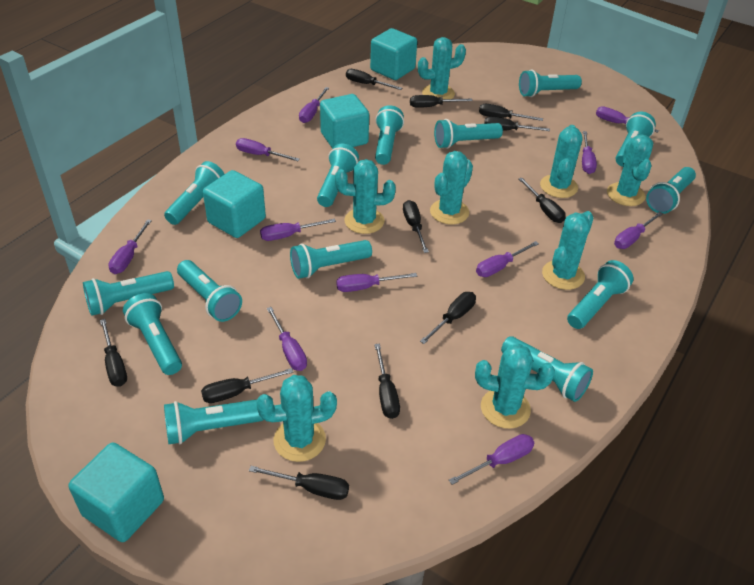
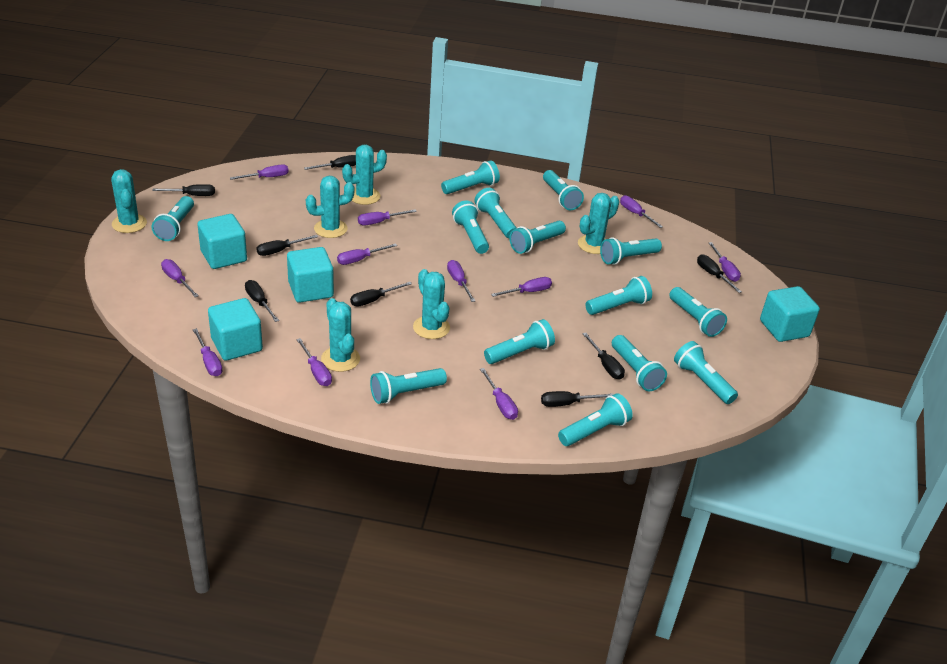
black screwdriver: 11 -> 8
turquoise cactus: 8 -> 6

